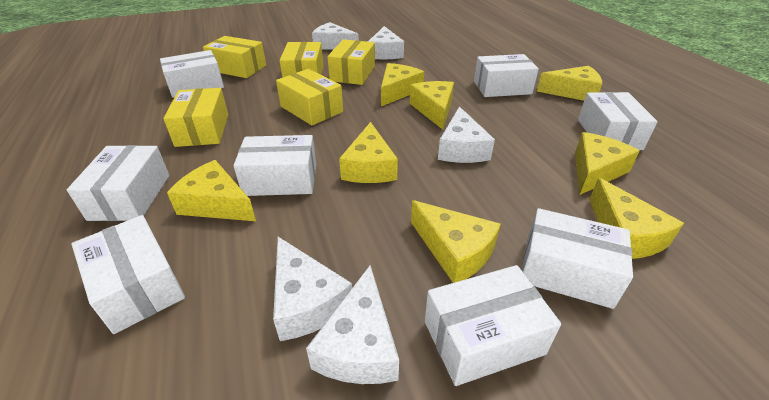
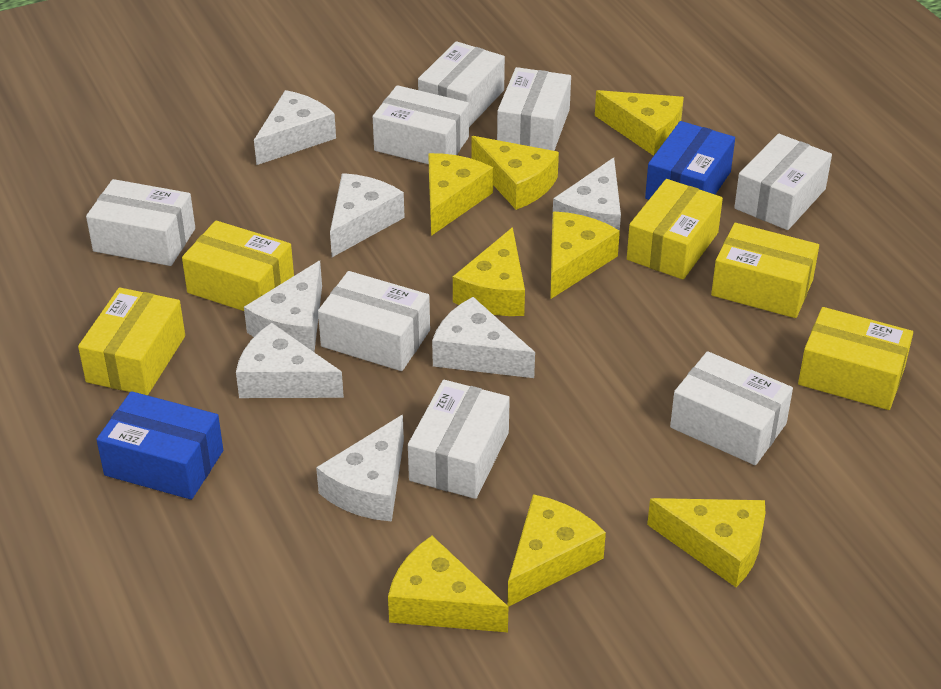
blue box: 0 -> 2
white cheese: 5 -> 7

